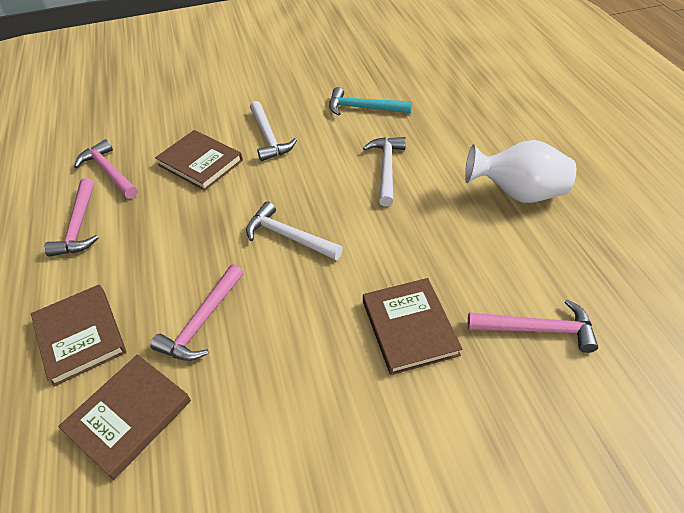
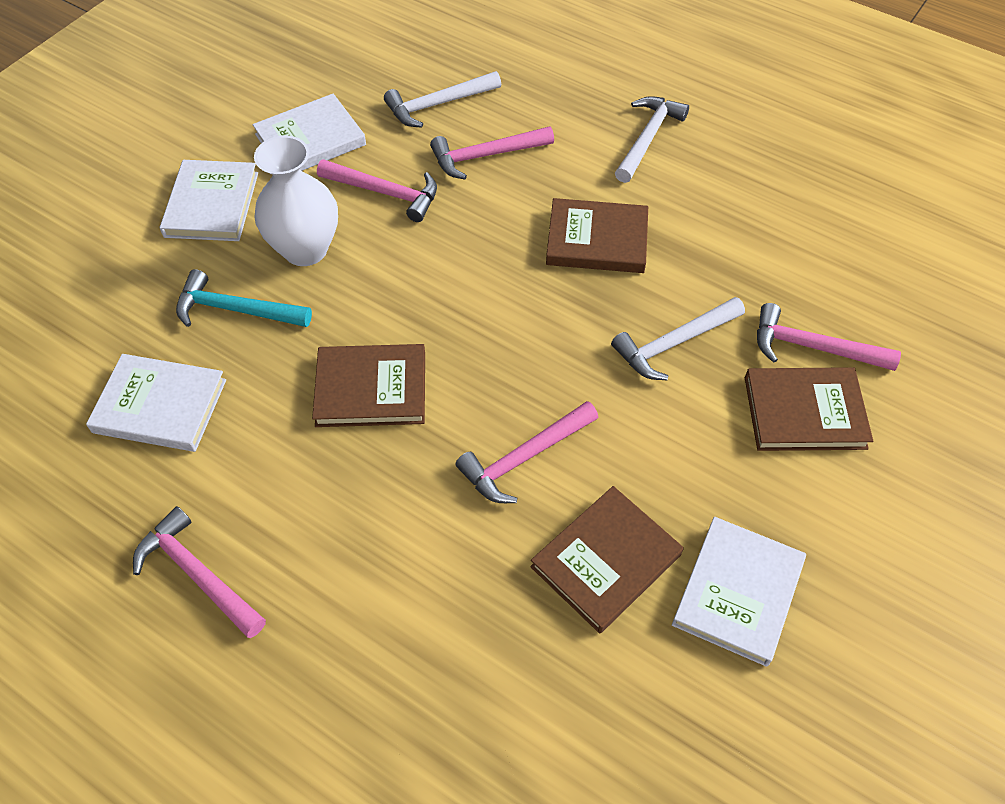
pink hammer: 4 -> 5
white book: 0 -> 4

